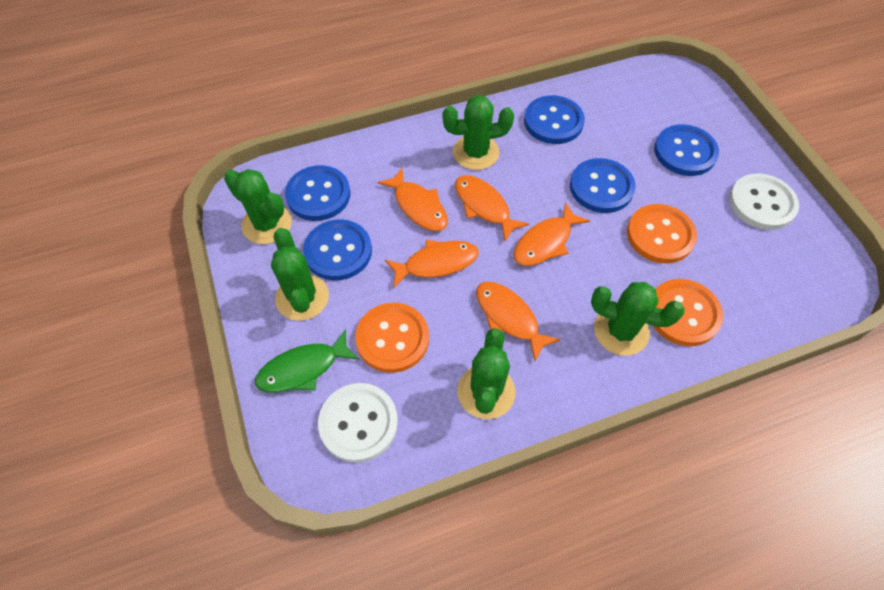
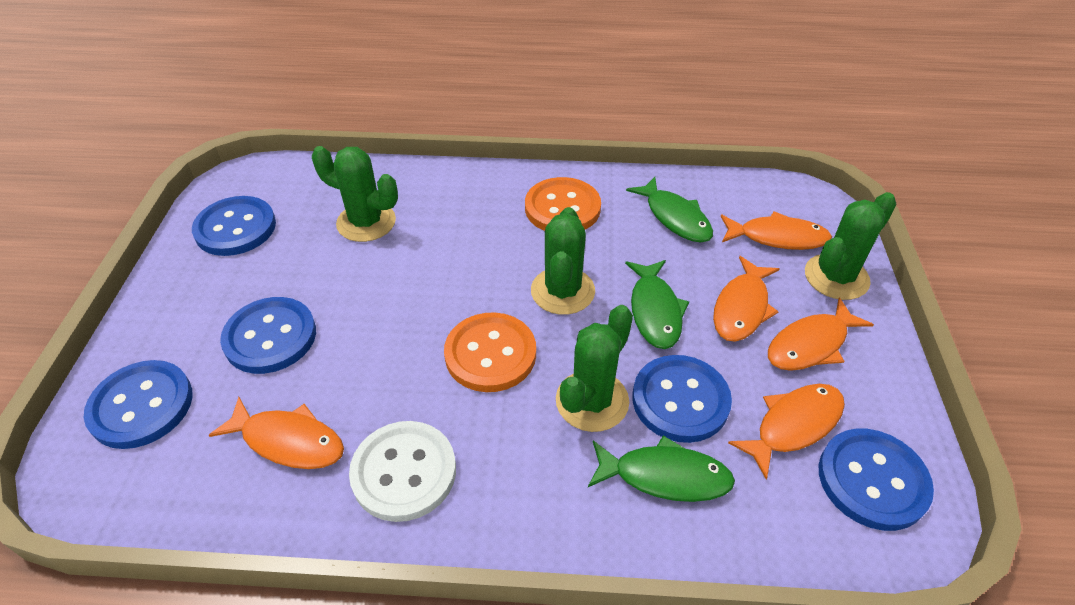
green cactus: 5 -> 4
green fish: 1 -> 3
orange button: 3 -> 2
white button: 2 -> 1

